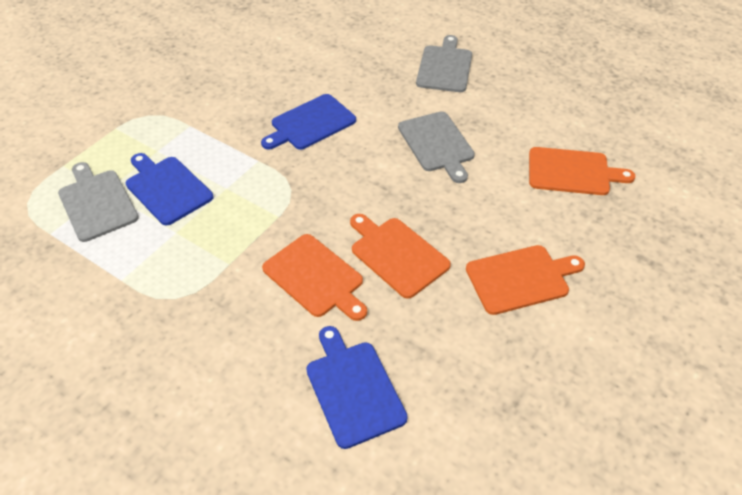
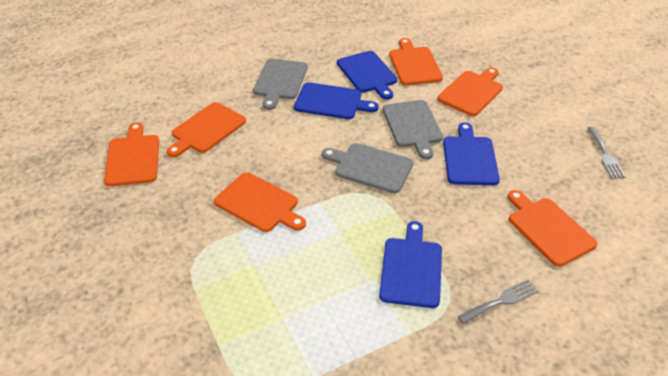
blue cutting board: 3 -> 4
grey fork: 0 -> 2
orange cutting board: 4 -> 6

